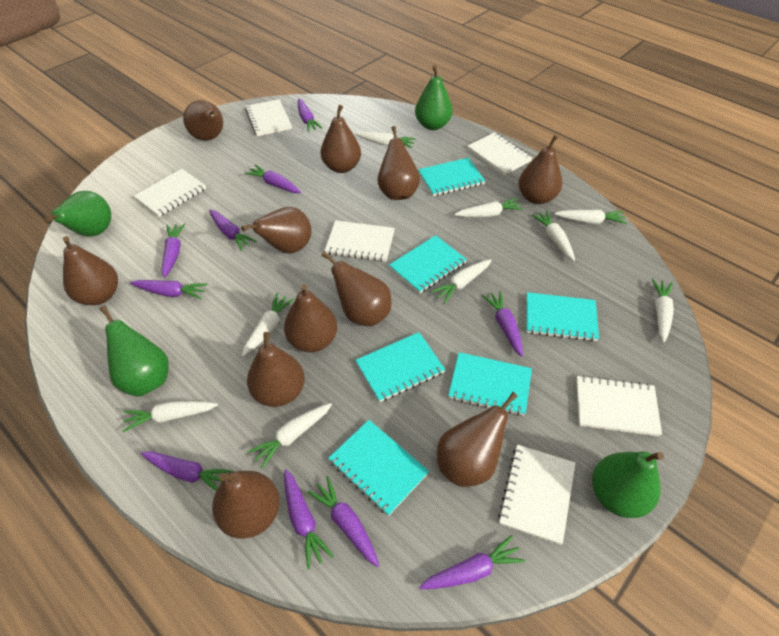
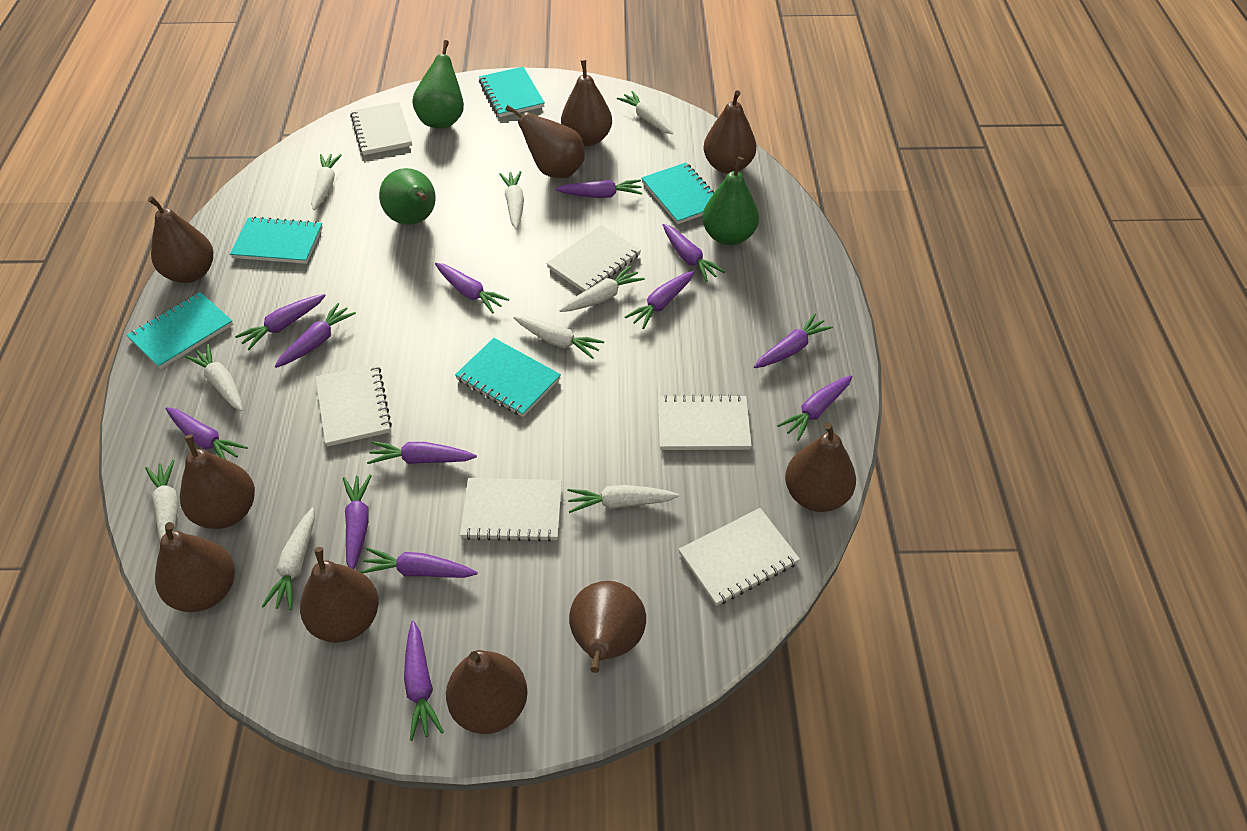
brown pear: 11 -> 10
green pear: 4 -> 3
purple carrot: 10 -> 13
turquoise notebook: 6 -> 5

